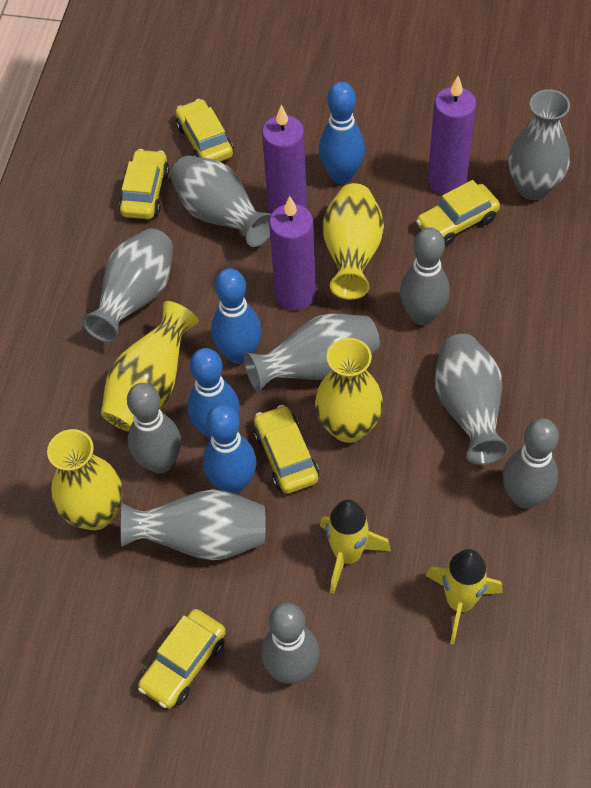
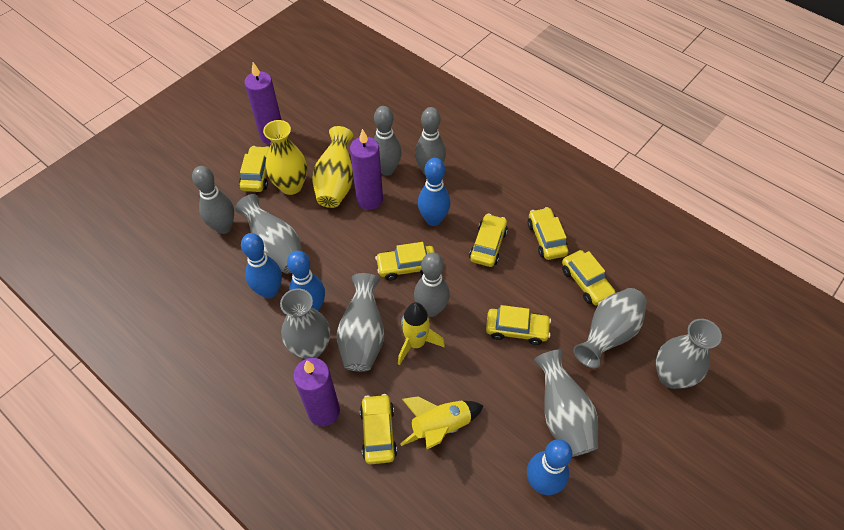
yellow car: 5 -> 7
yellow vase: 4 -> 2

